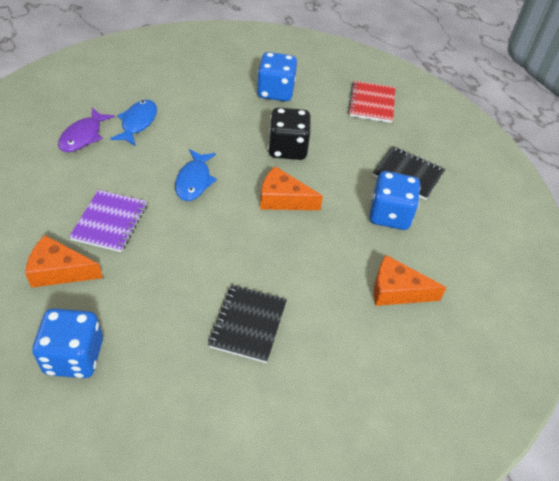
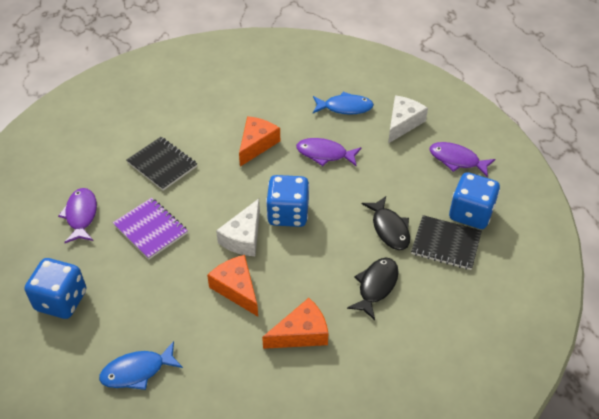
black dice: 1 -> 0
black fish: 0 -> 2
purple fish: 1 -> 3
red notebook: 1 -> 0
white cheese: 0 -> 2

